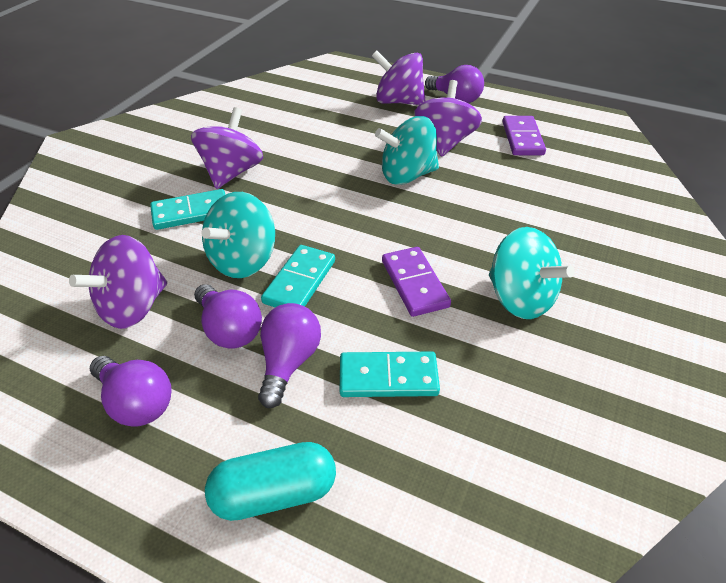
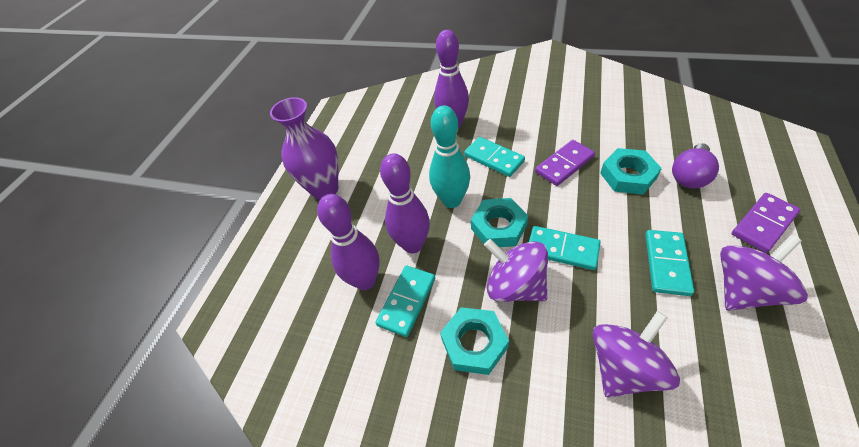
purple bowling pin: 0 -> 3
purple light bulb: 4 -> 1
purple spinning top: 4 -> 3
purple vase: 0 -> 1
turquoise bowling pin: 0 -> 1
turquoise capsule: 1 -> 0
turquoise domino: 3 -> 4
turquoise nut: 0 -> 3
turquoise spinning top: 3 -> 0

